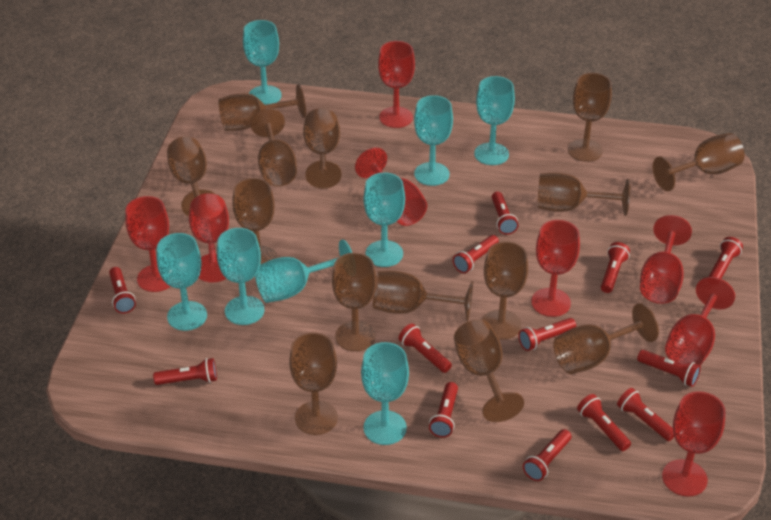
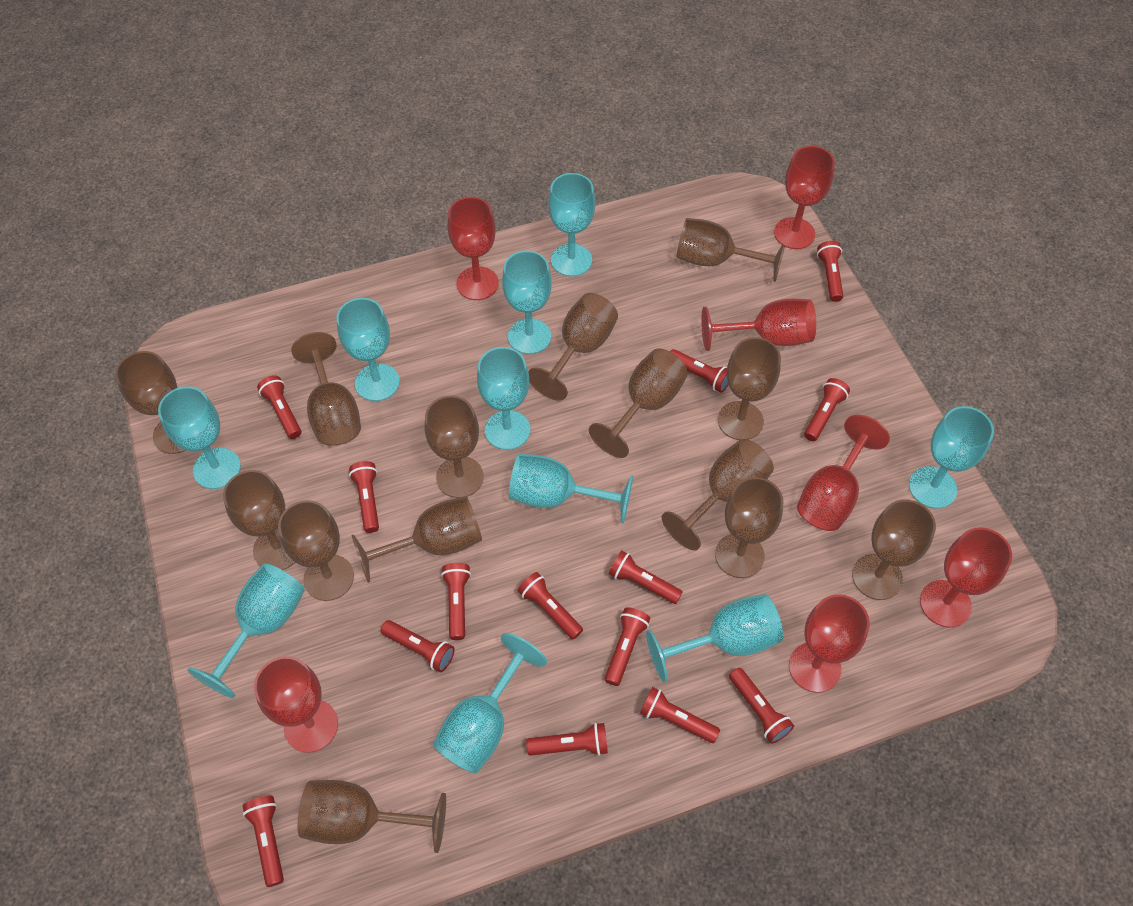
red flashlight: 13 -> 14
red goblet: 8 -> 7
turquoise goblet: 8 -> 10

